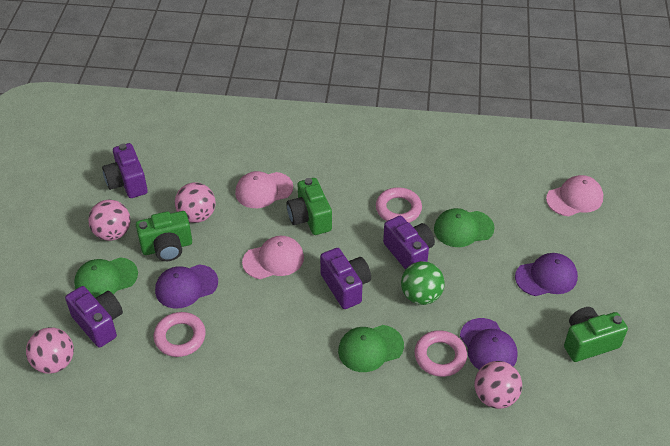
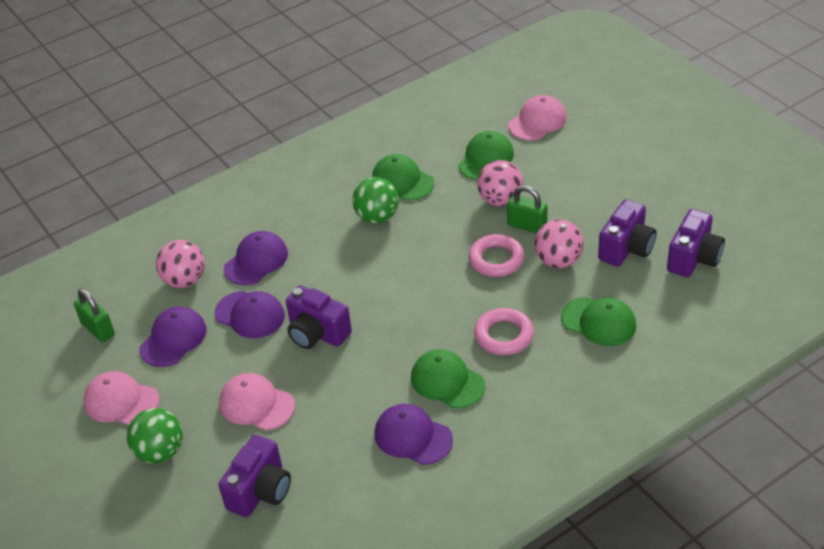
green ball: 1 -> 2
green camera: 3 -> 0
green cap: 3 -> 4
green padlock: 0 -> 2
pink ball: 4 -> 3
pink ring: 3 -> 2
purple cap: 3 -> 4

